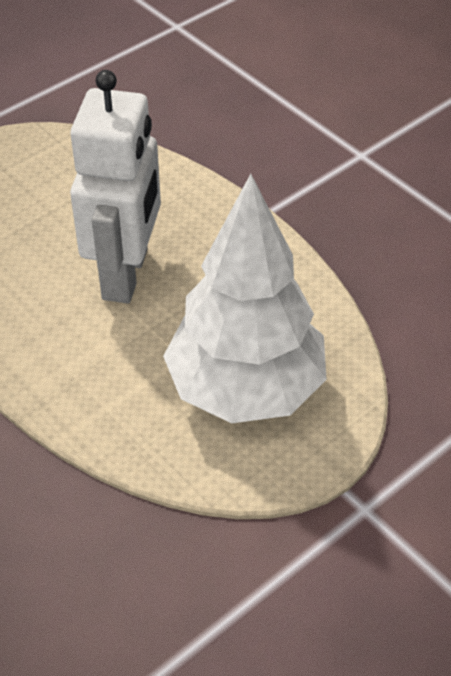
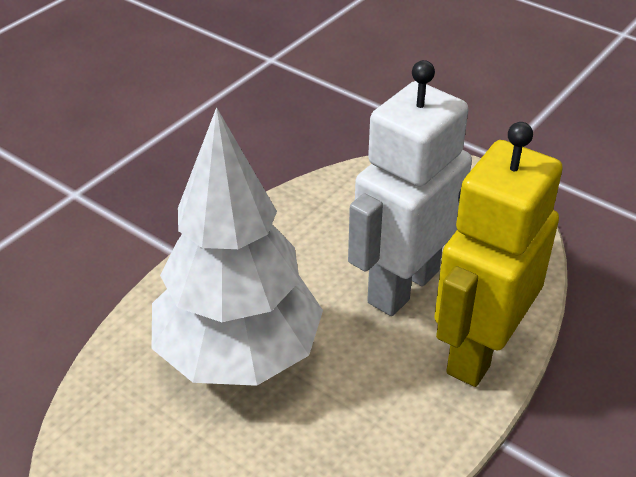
yellow robot: 0 -> 1

